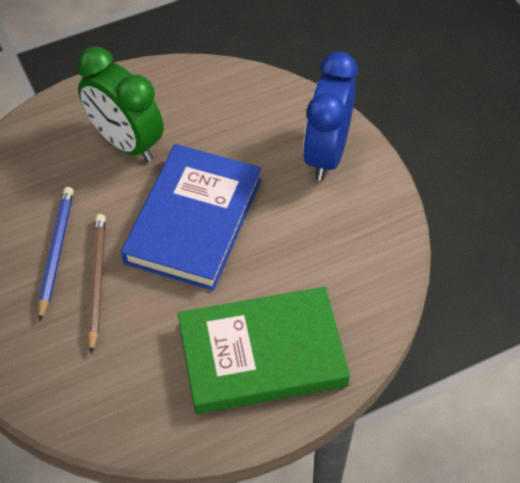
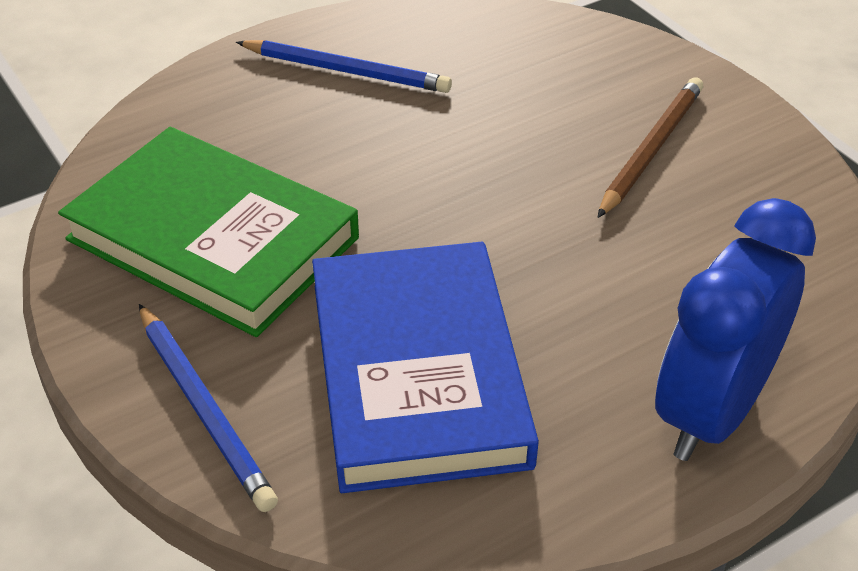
blue pencil: 1 -> 2
green clock: 1 -> 0

